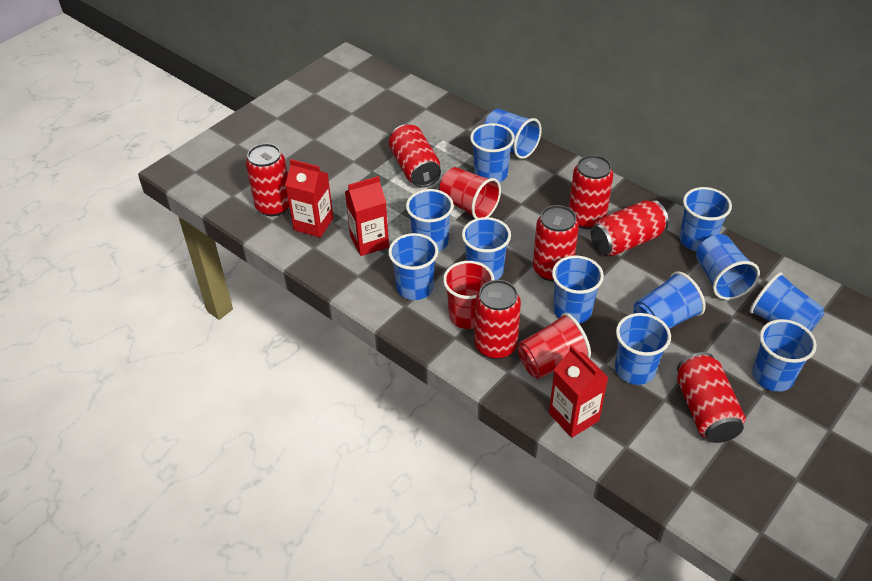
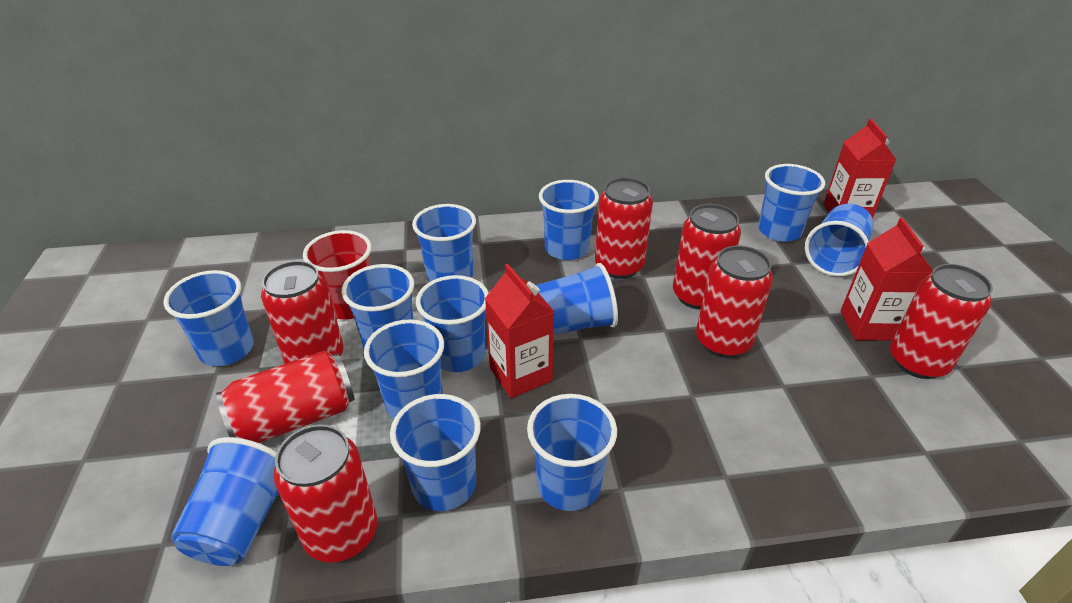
red cup: 3 -> 1

